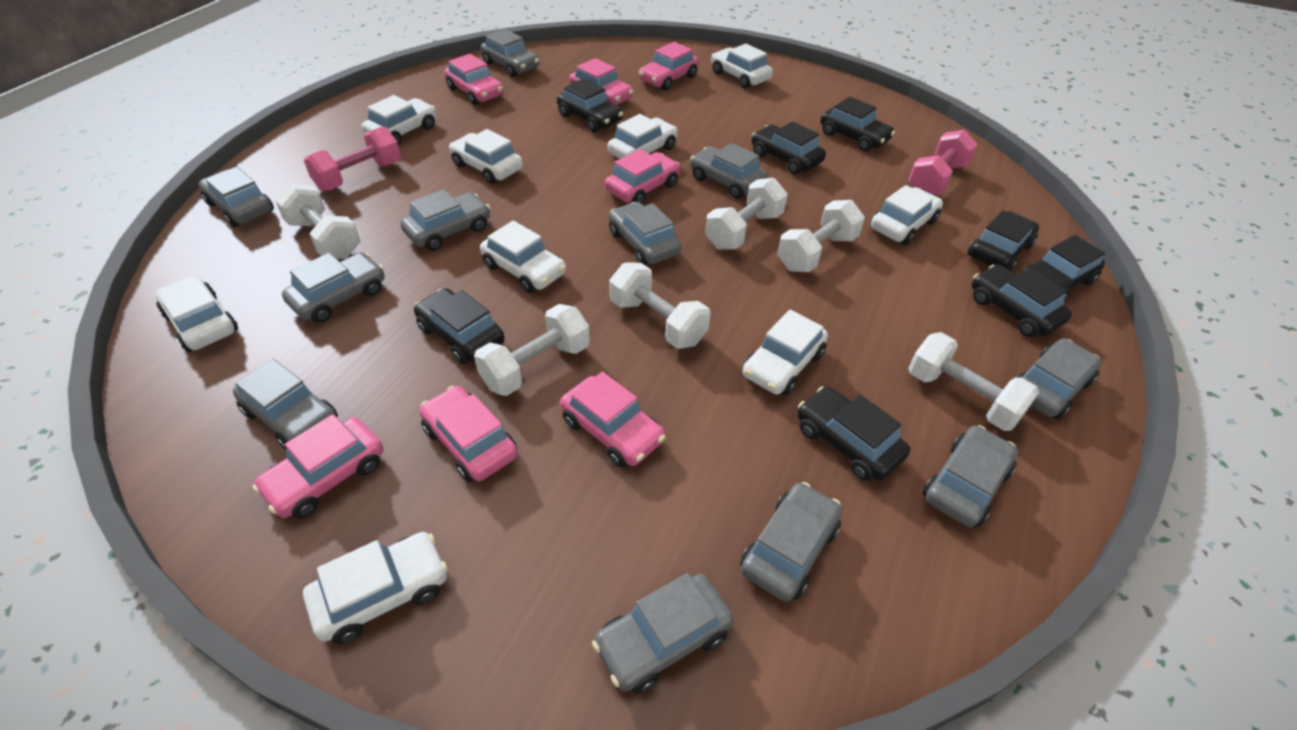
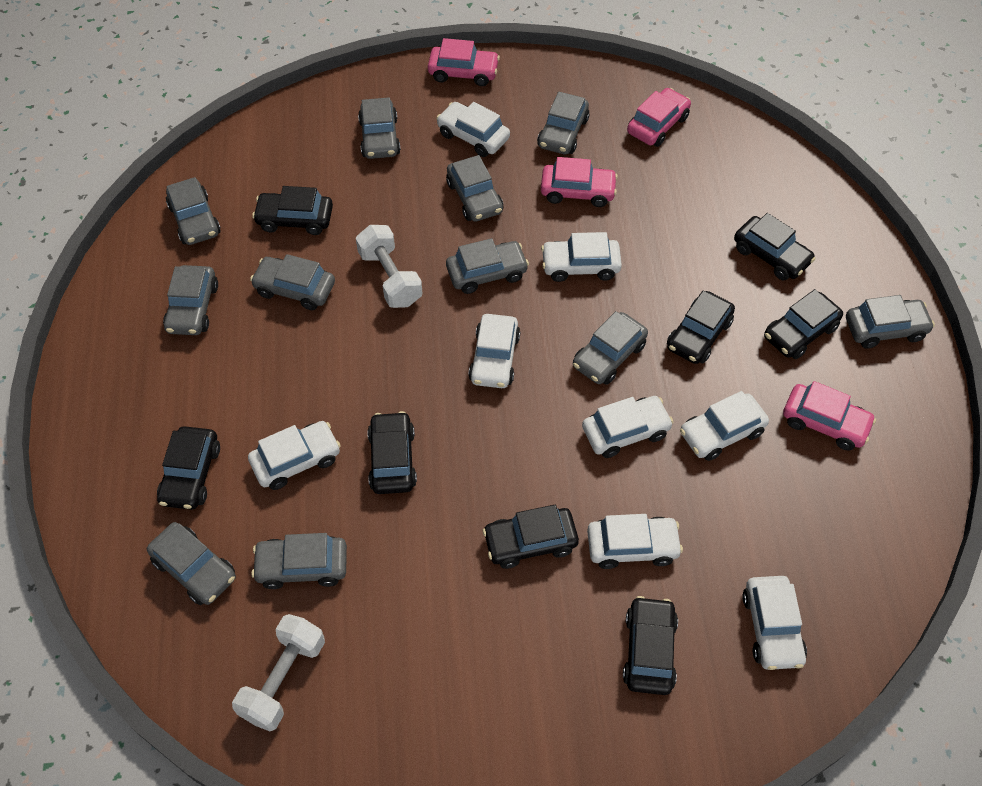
pink car: 7 -> 4
pink dumbbell: 2 -> 0
white car: 9 -> 8
white dumbbell: 6 -> 2

